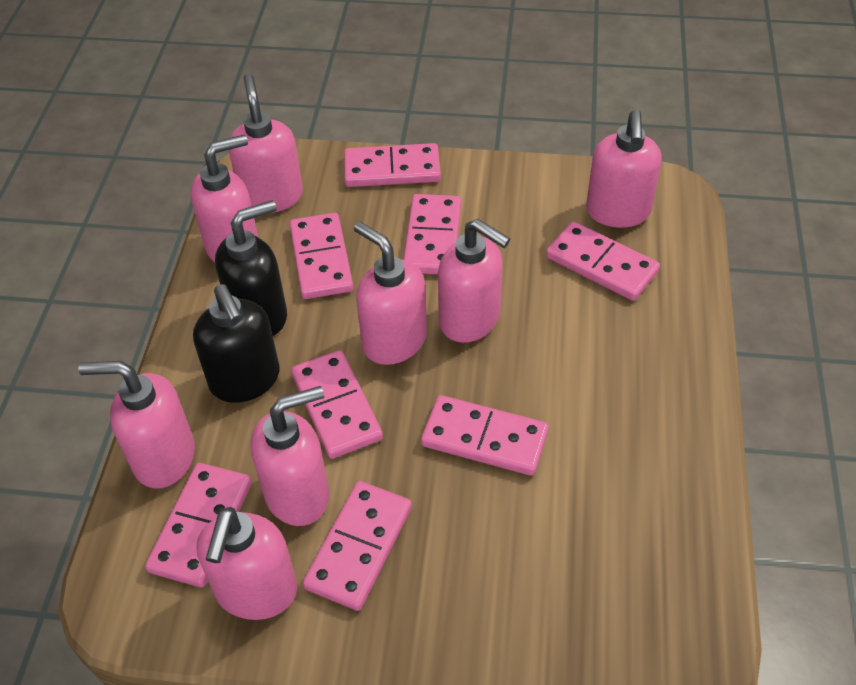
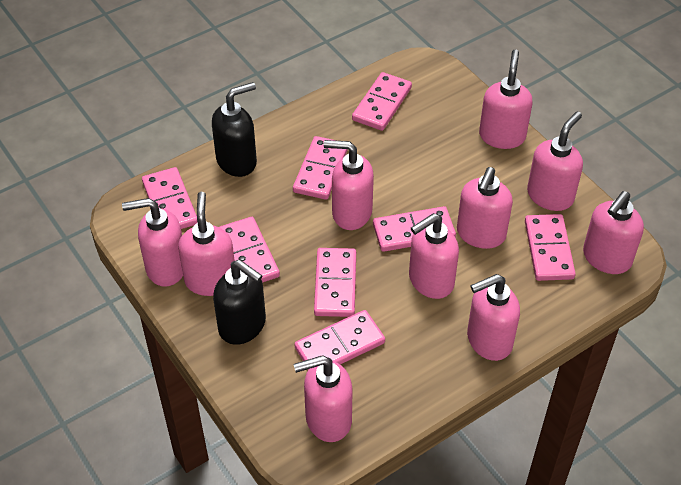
pink soap dispenser: 8 -> 10

